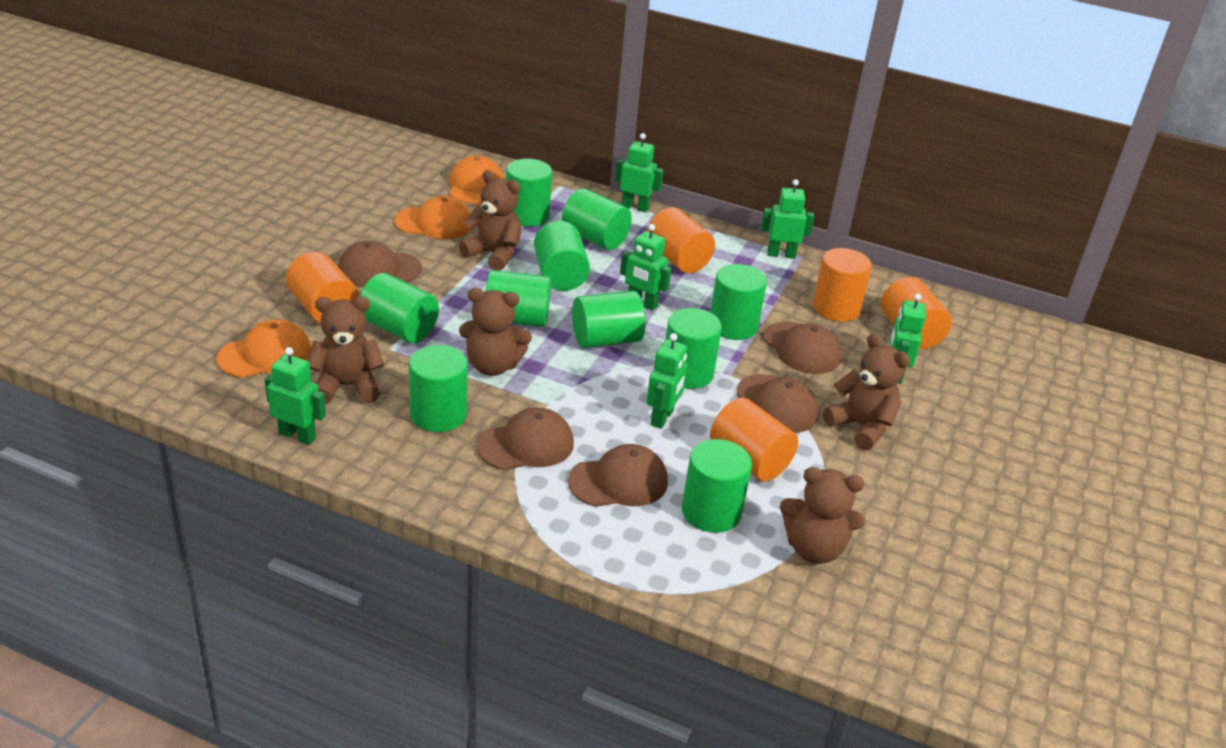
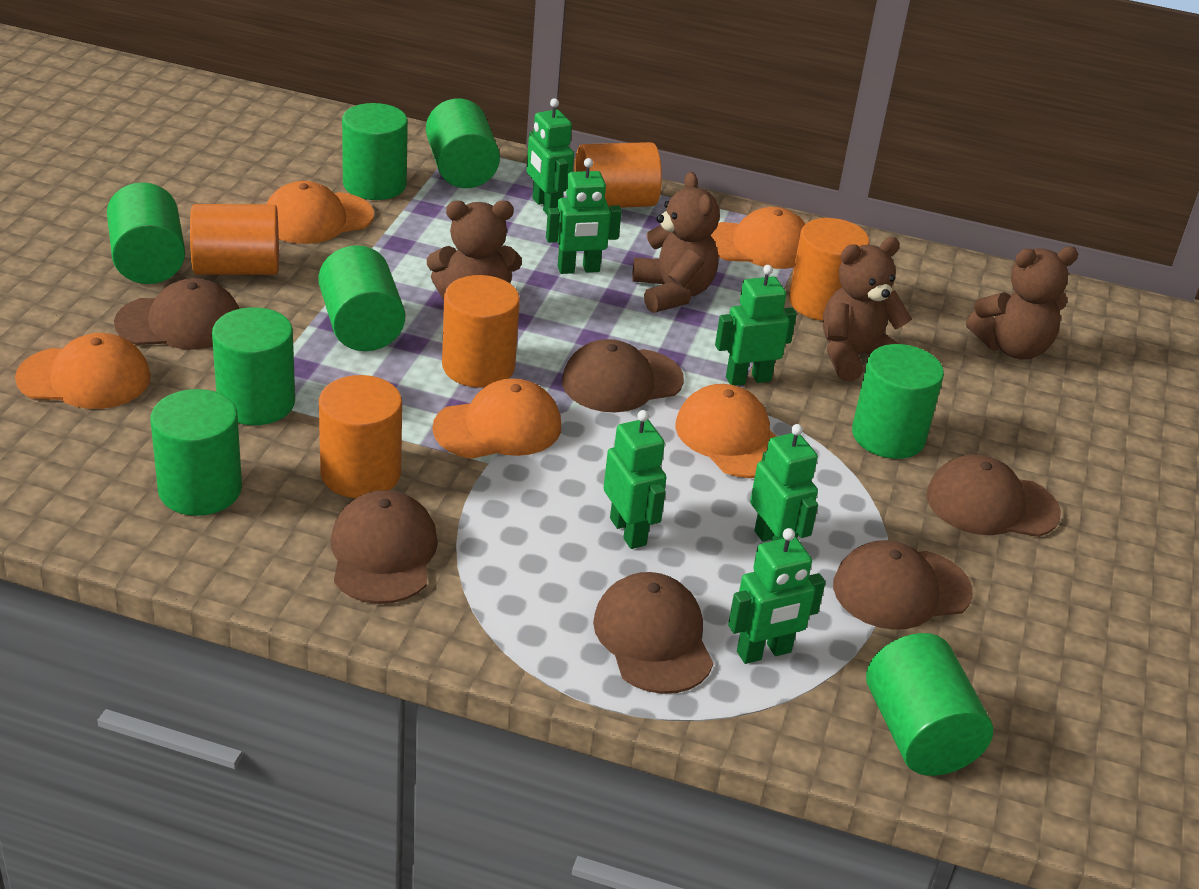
brown cap: 5 -> 6
brown teddy bear: 5 -> 4
green cylinder: 10 -> 8
orange cap: 3 -> 5

